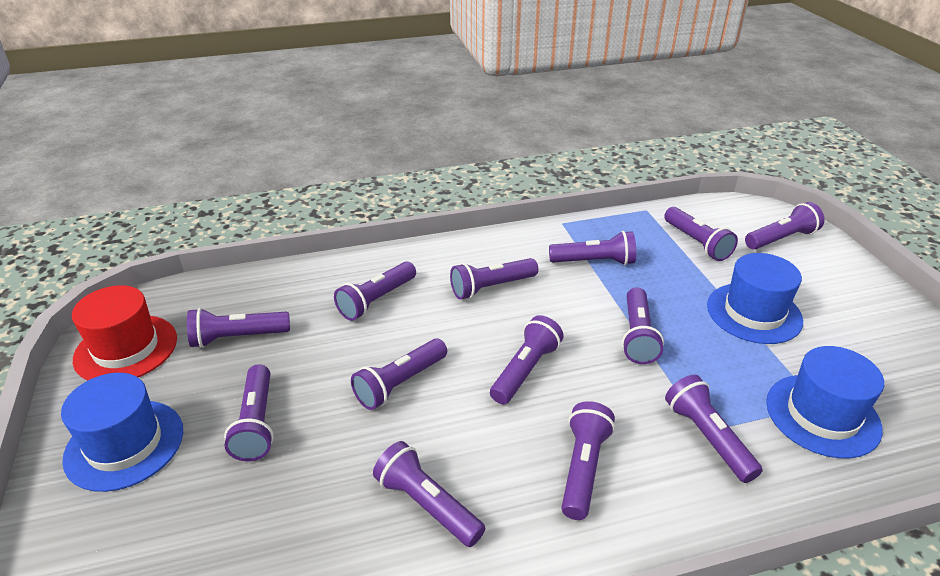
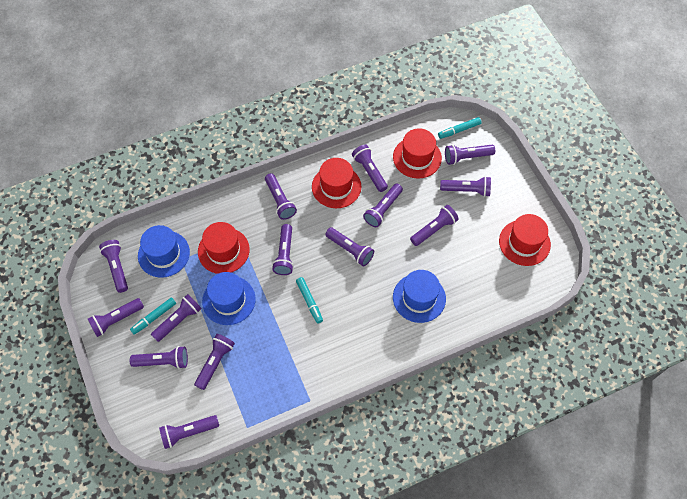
purple flashlight: 13 -> 14
red hat: 1 -> 4
turquoise marker: 0 -> 3

